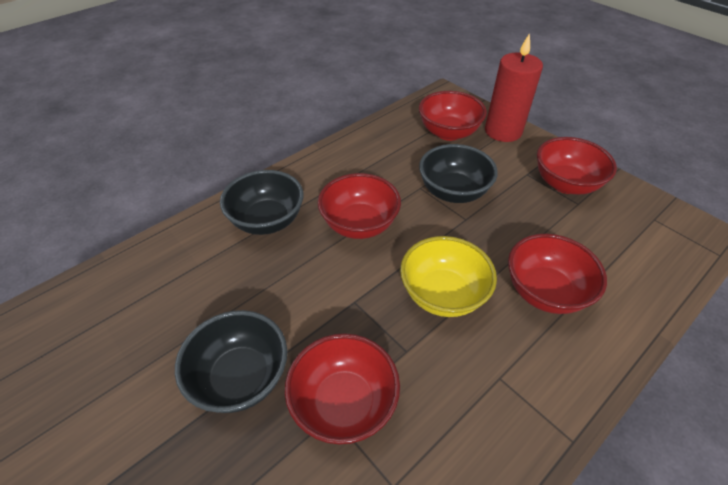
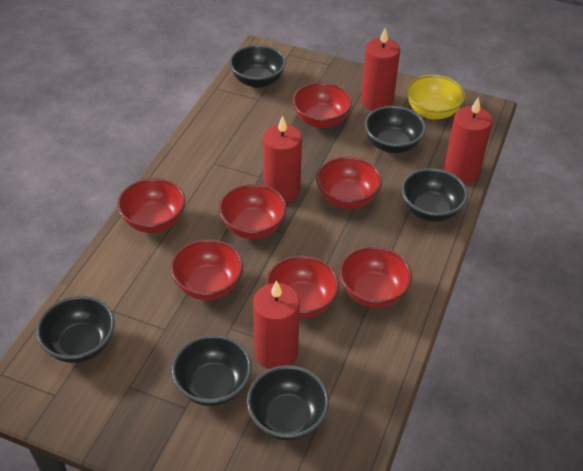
black bowl: 3 -> 6
red bowl: 5 -> 7
red candle: 1 -> 4

